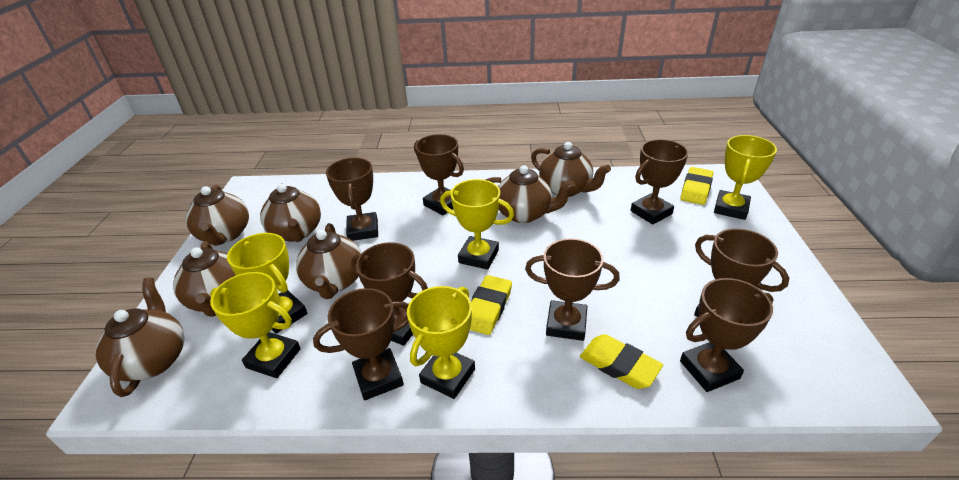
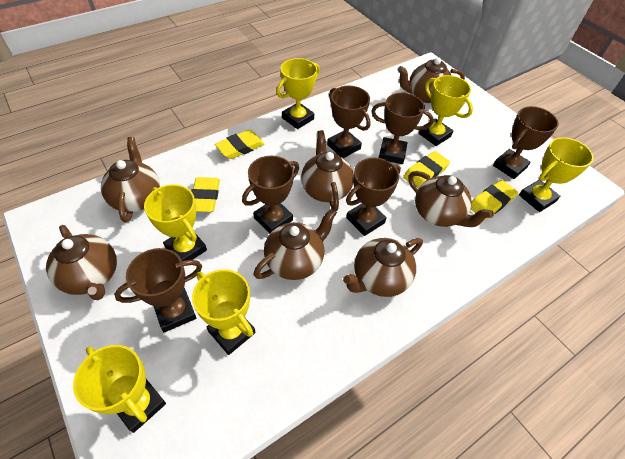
brown trophy: 8 -> 6
yellow eraser: 3 -> 4
yellow trophy: 5 -> 6

